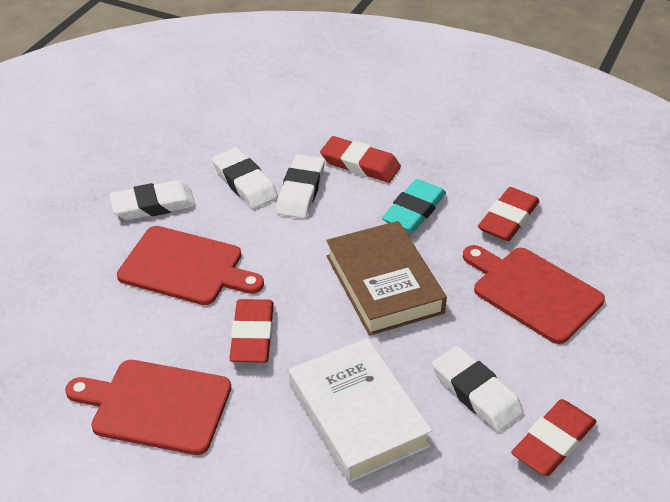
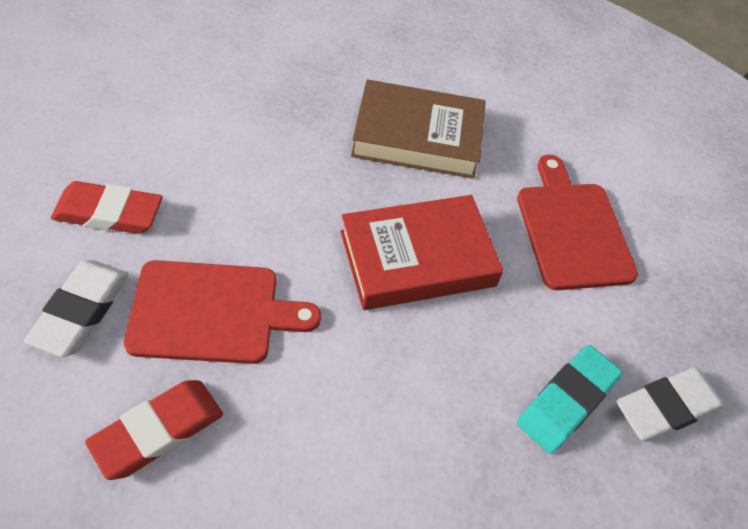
red book: 0 -> 1
red cutting board: 3 -> 2
red eraser: 4 -> 2
white book: 1 -> 0
white eraser: 4 -> 2

